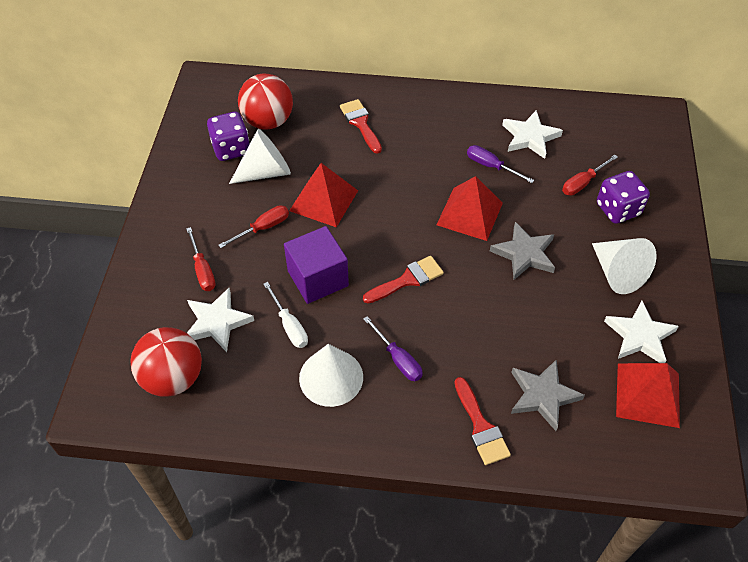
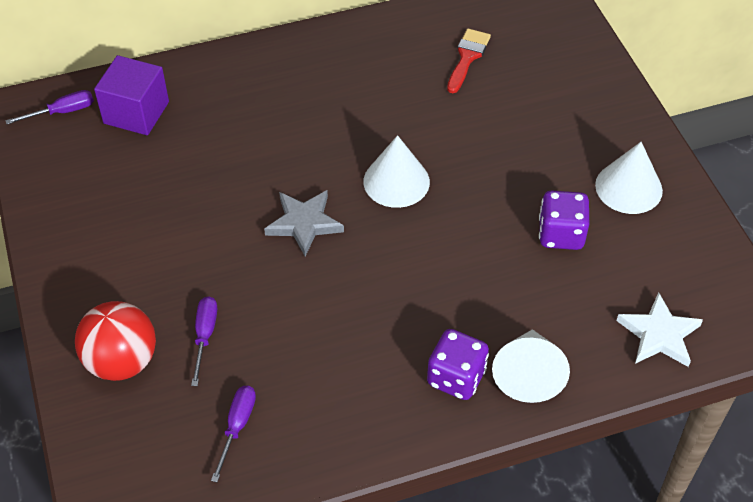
grey star: 2 -> 1
purple screwdriver: 2 -> 3
red ball: 2 -> 1
red brush: 3 -> 1
red pyramid: 3 -> 0
red screwdriver: 3 -> 0
white screwdriver: 1 -> 0
white star: 3 -> 1

